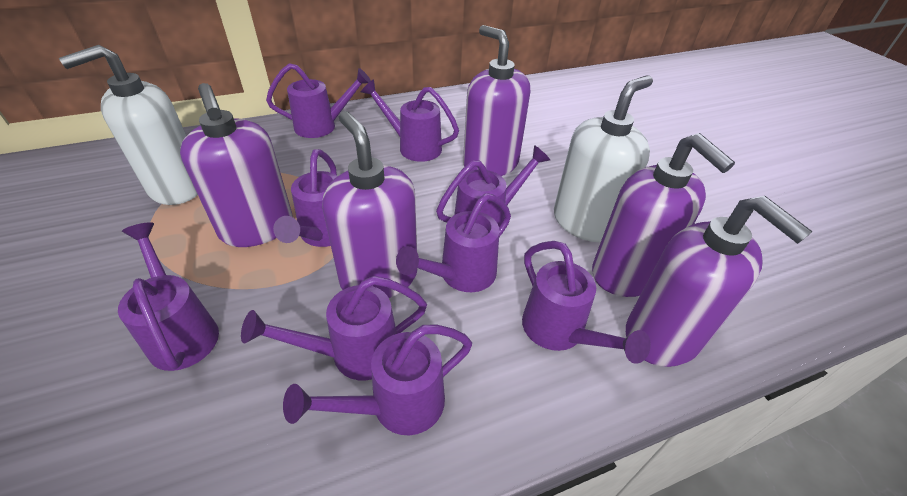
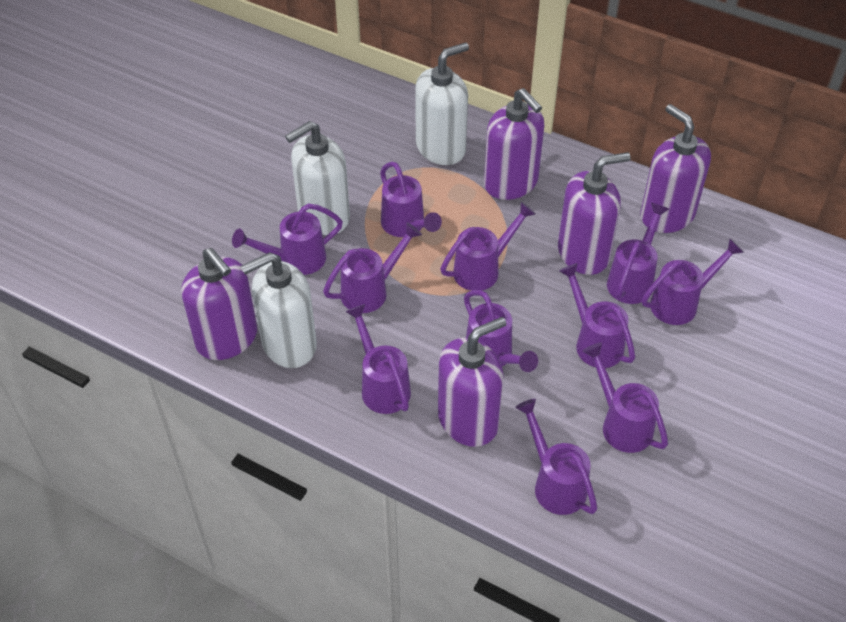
purple watering can: 9 -> 11
white soap dispenser: 2 -> 3

